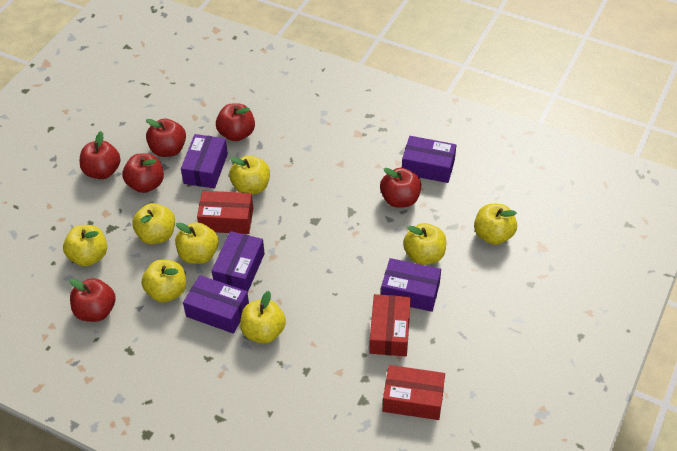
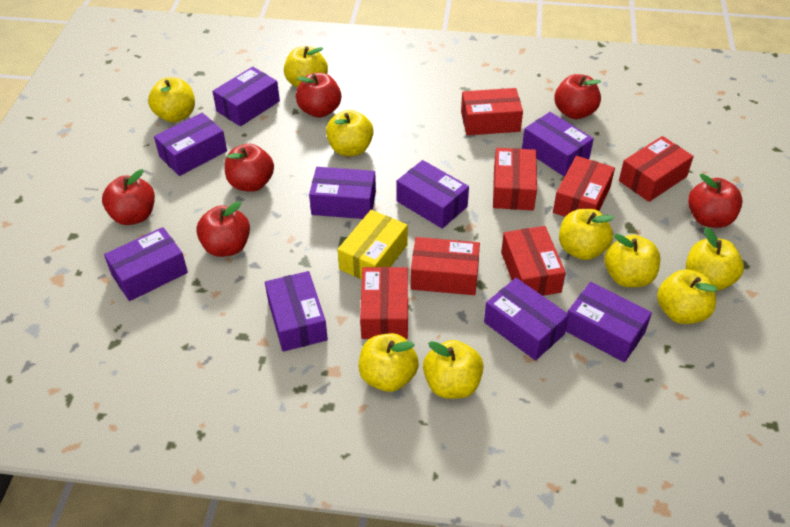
purple box: 5 -> 9
red box: 3 -> 7
yellow apple: 8 -> 9
yellow box: 0 -> 1

